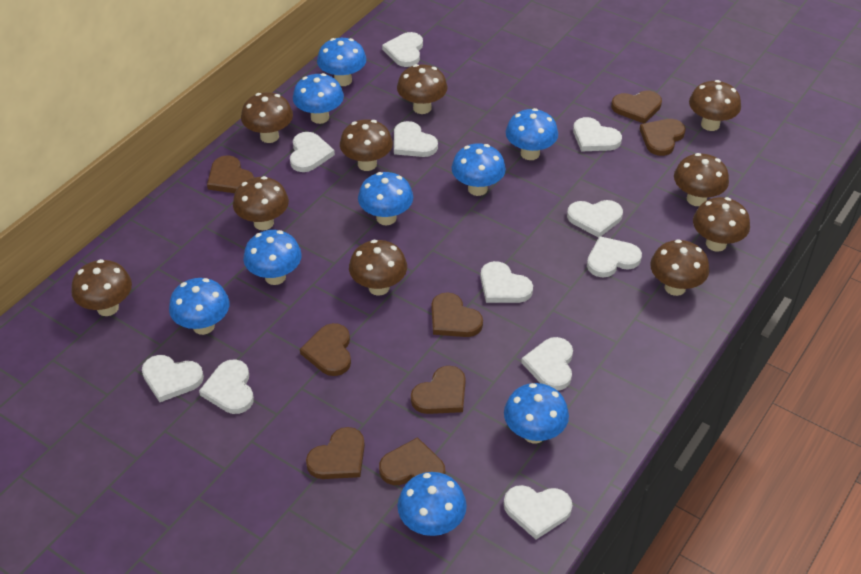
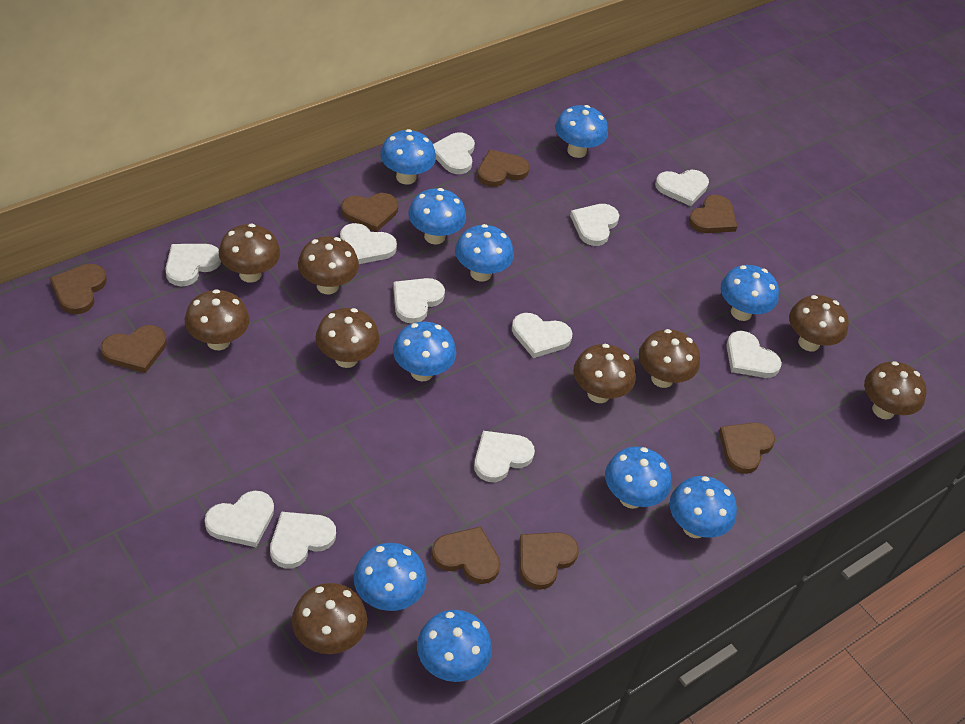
blue mushroom: 9 -> 10
brown mushroom: 10 -> 9

